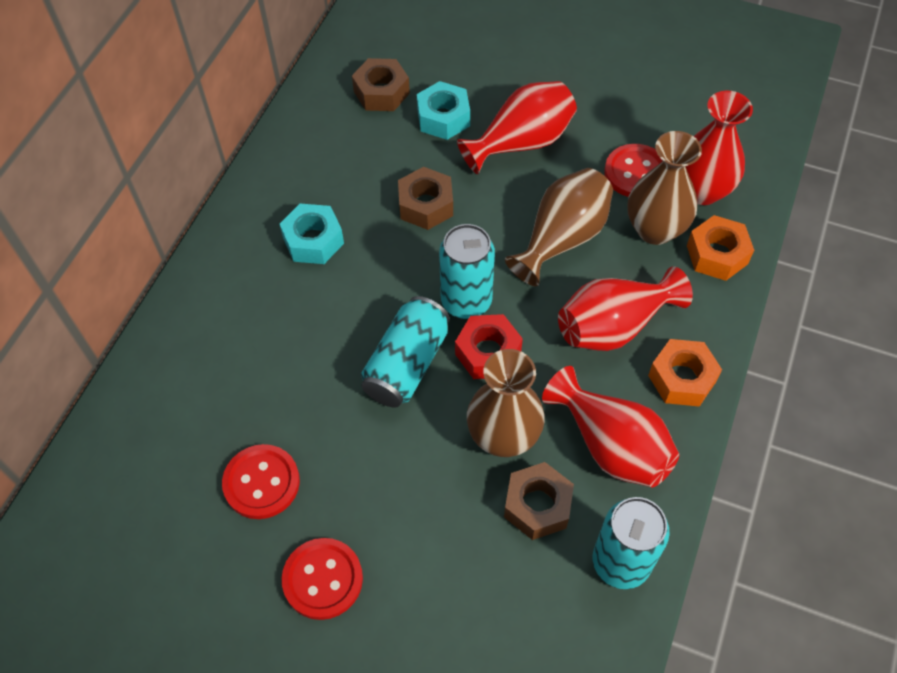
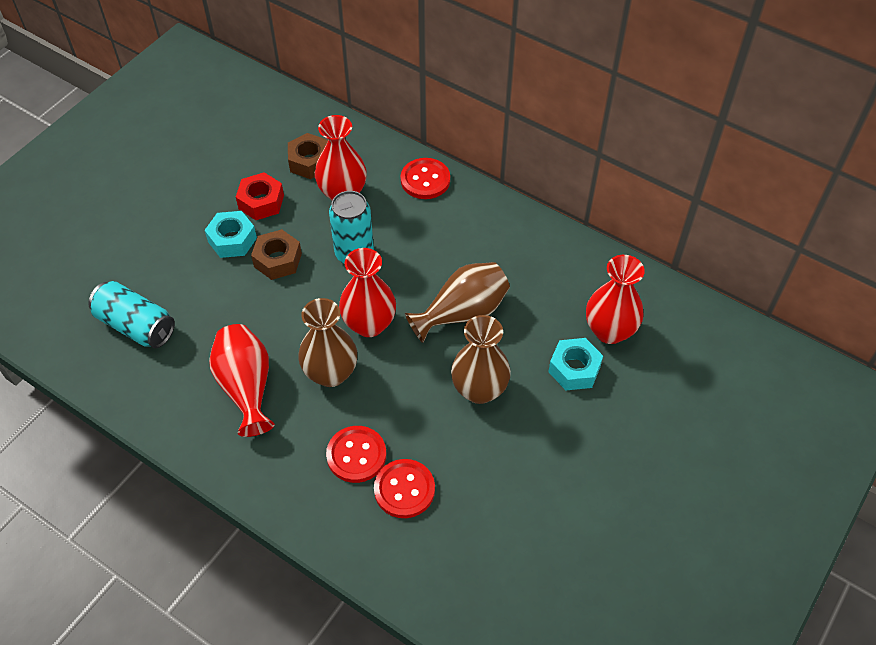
brown nut: 3 -> 2
orange nut: 2 -> 0
turquoise can: 3 -> 2

